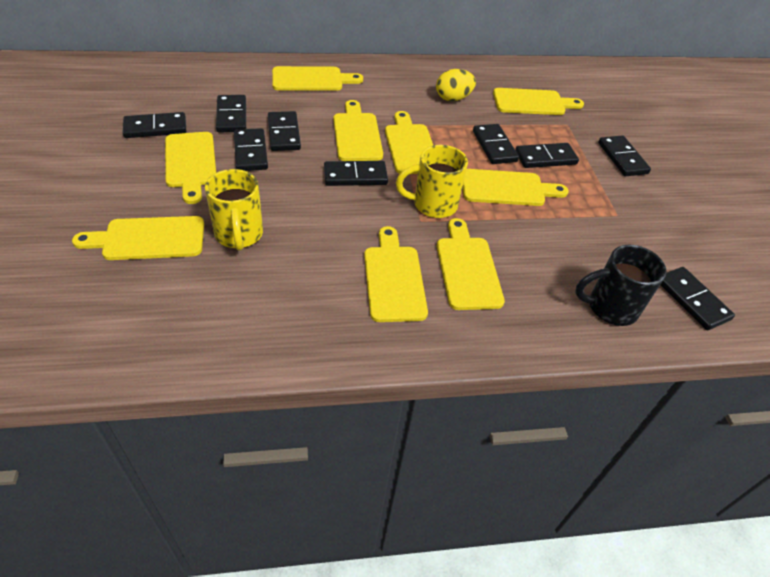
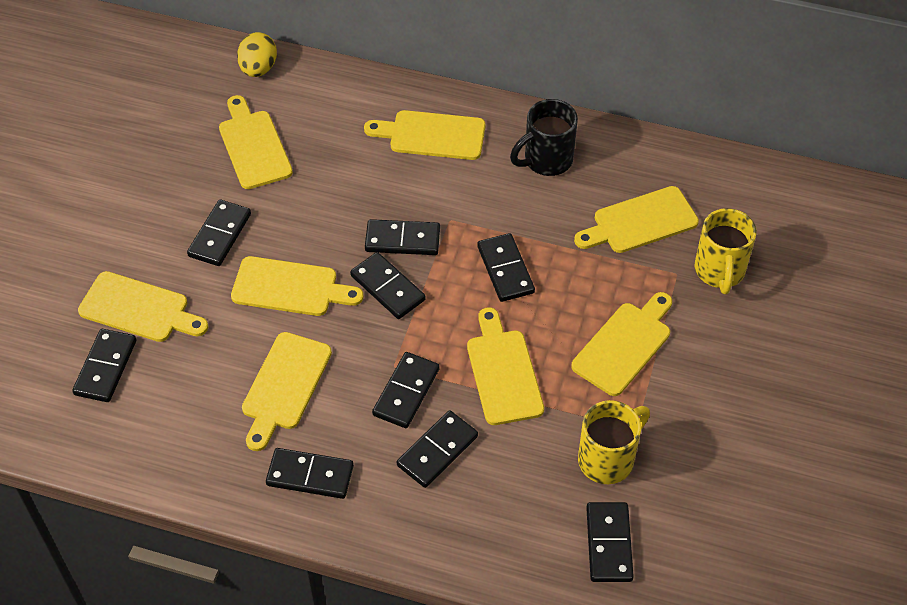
yellow cutting board: 9 -> 8

